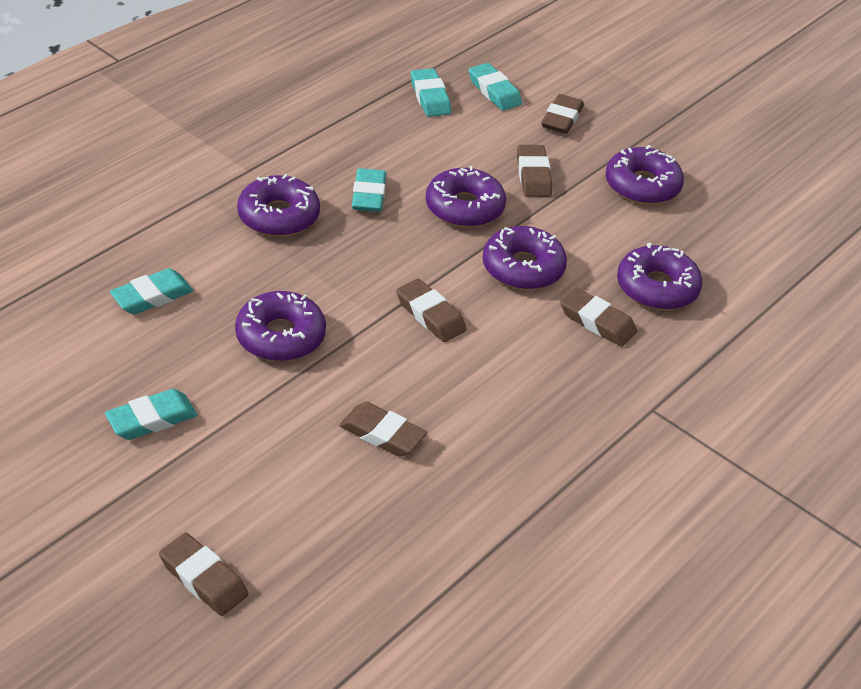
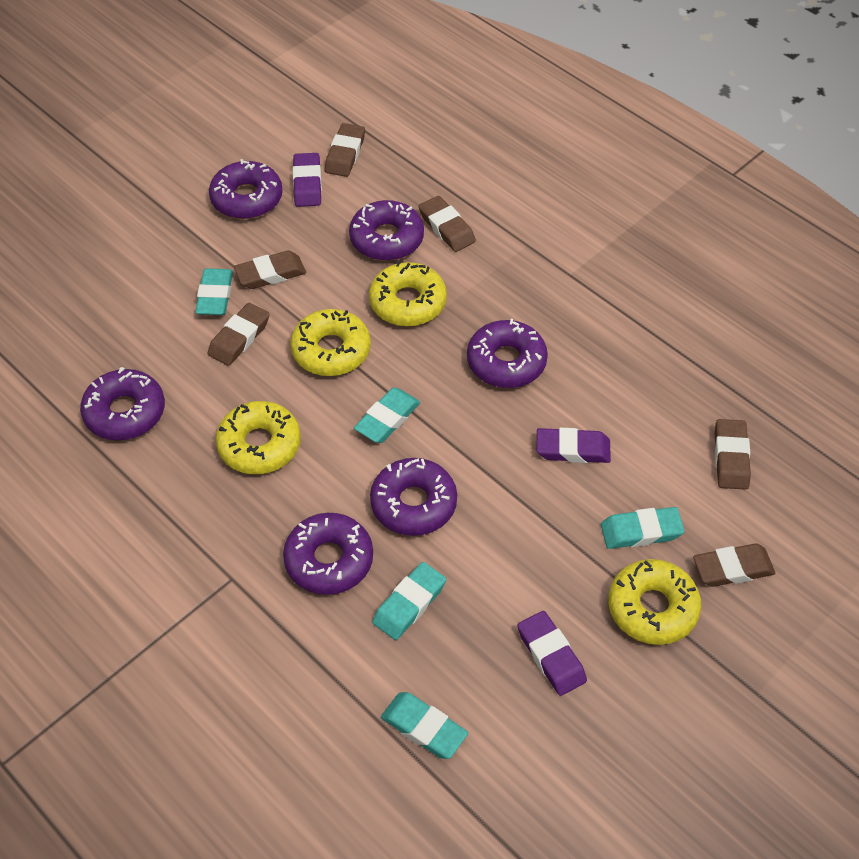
purple eraser: 0 -> 3
yellow donut: 0 -> 4

